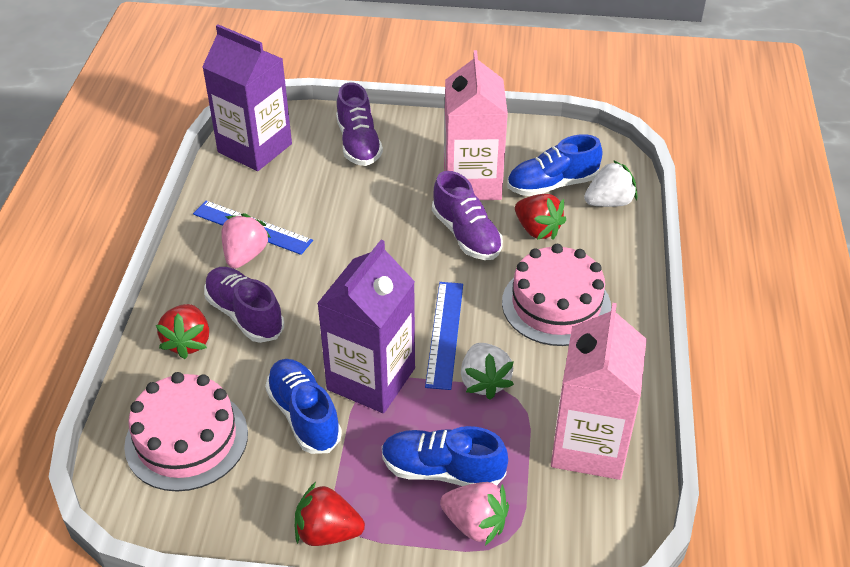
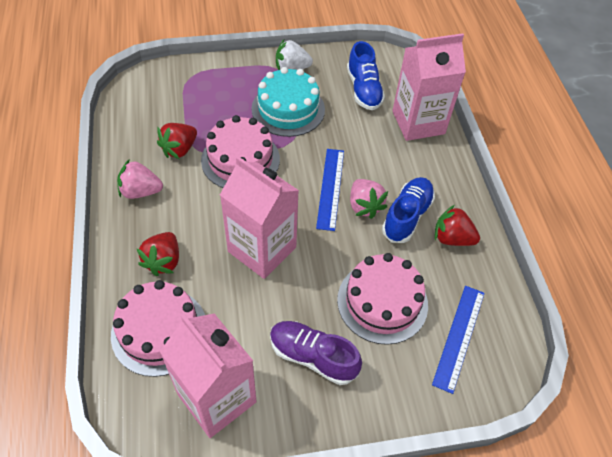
blue shoe: 3 -> 2
pink cake: 2 -> 3
pink carton: 2 -> 3
purple carton: 2 -> 0
purple shoe: 3 -> 1
turquoise cake: 0 -> 1
white strawberry: 2 -> 1

